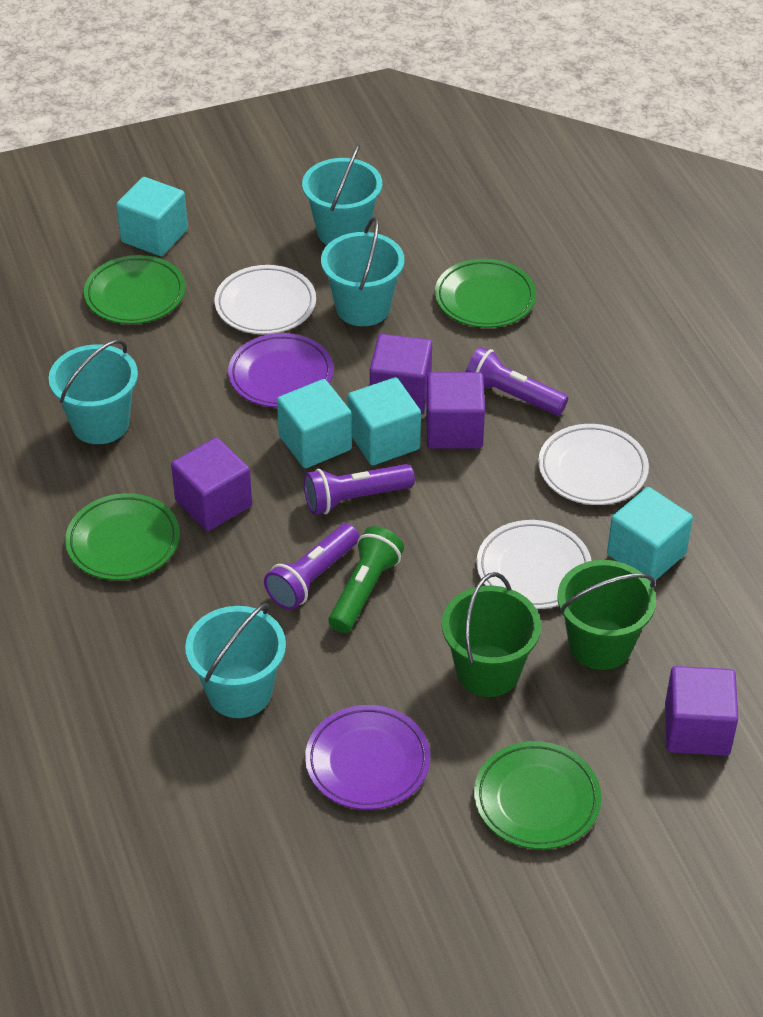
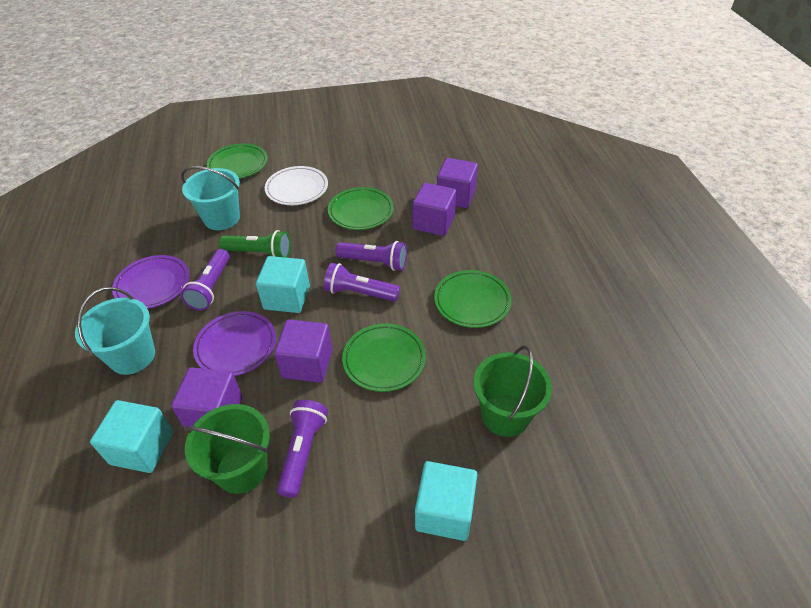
purple flashlight: 3 -> 4
turquoise bucket: 4 -> 2
turquoise cube: 4 -> 3
white plate: 3 -> 1

